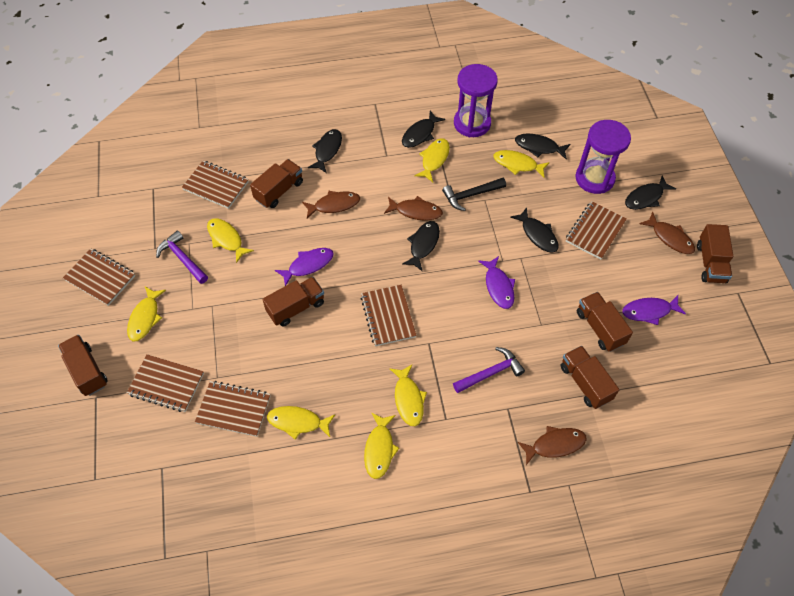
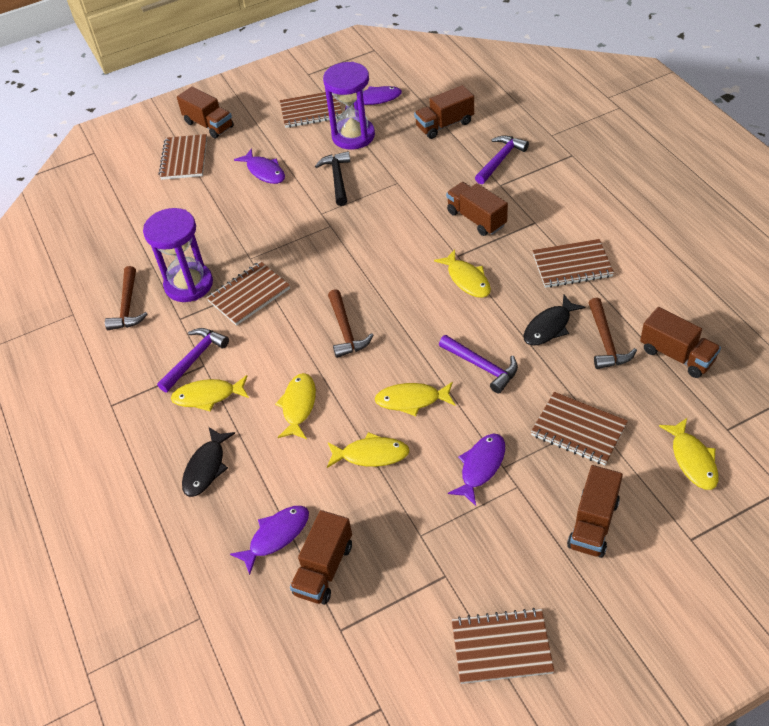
black fish: 6 -> 2
brown fish: 4 -> 0
brown hammer: 0 -> 3
purple fish: 3 -> 4
purple hammer: 2 -> 3
yellow fish: 7 -> 6

